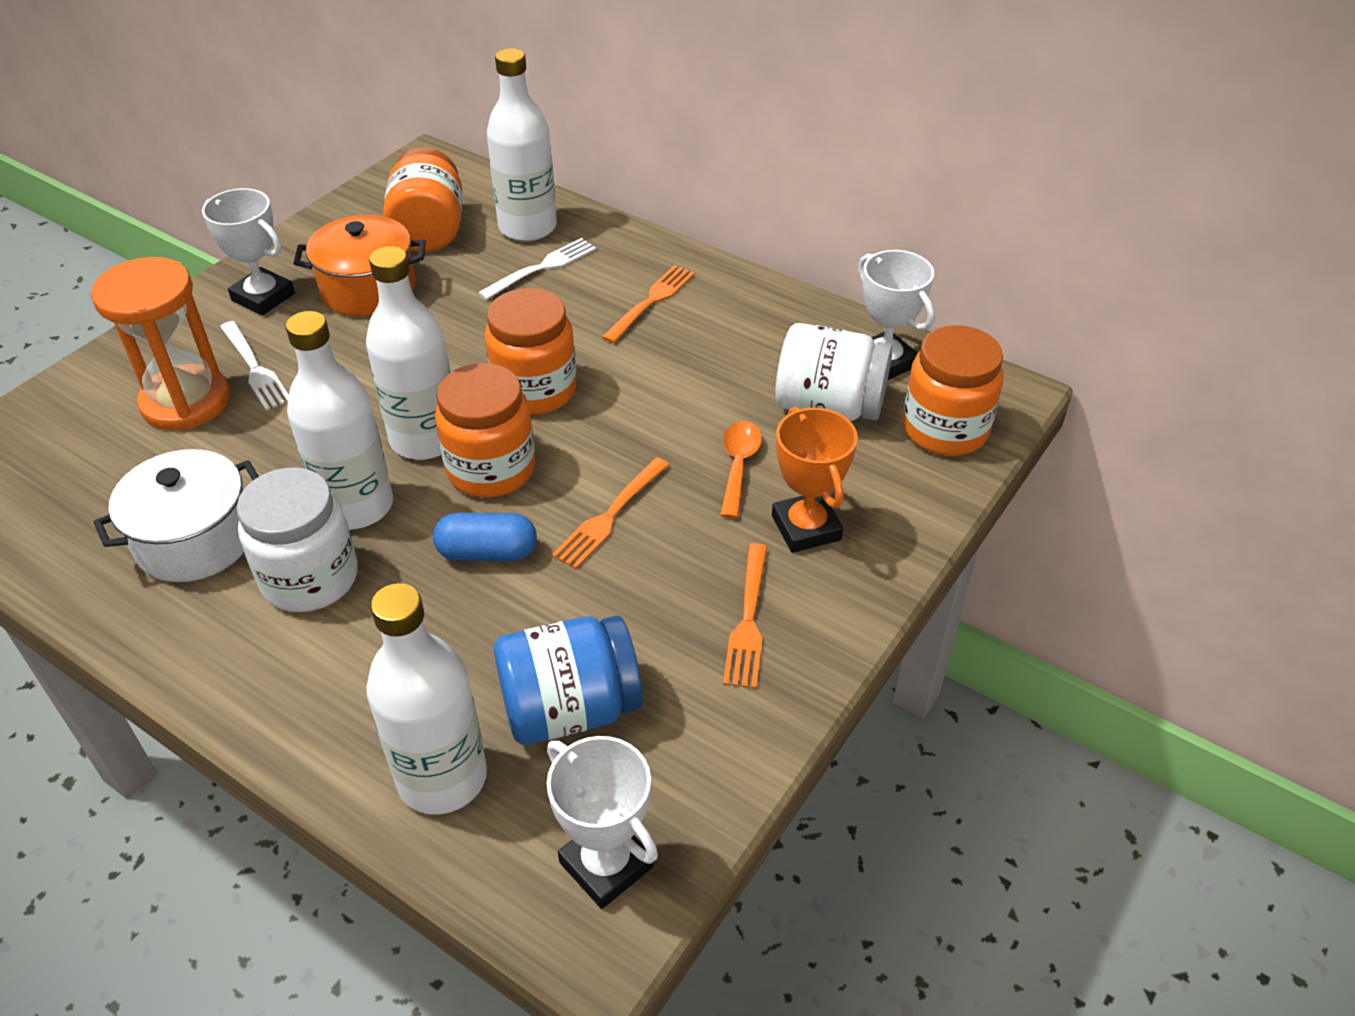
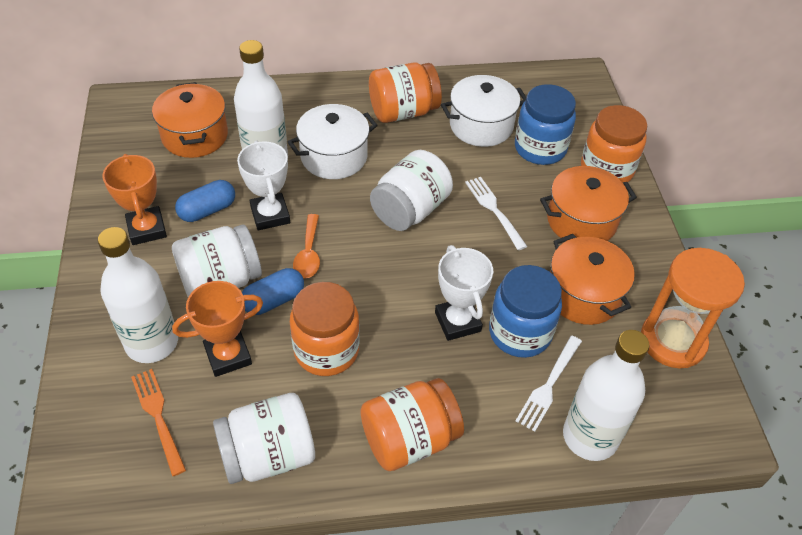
blue capsule: 1 -> 2
blue jar: 1 -> 2
orange fork: 3 -> 1
orange pot: 1 -> 3
orange trophy: 1 -> 2
white bottle: 4 -> 3
white jar: 2 -> 3
white pot: 1 -> 2
white trophy: 3 -> 2

